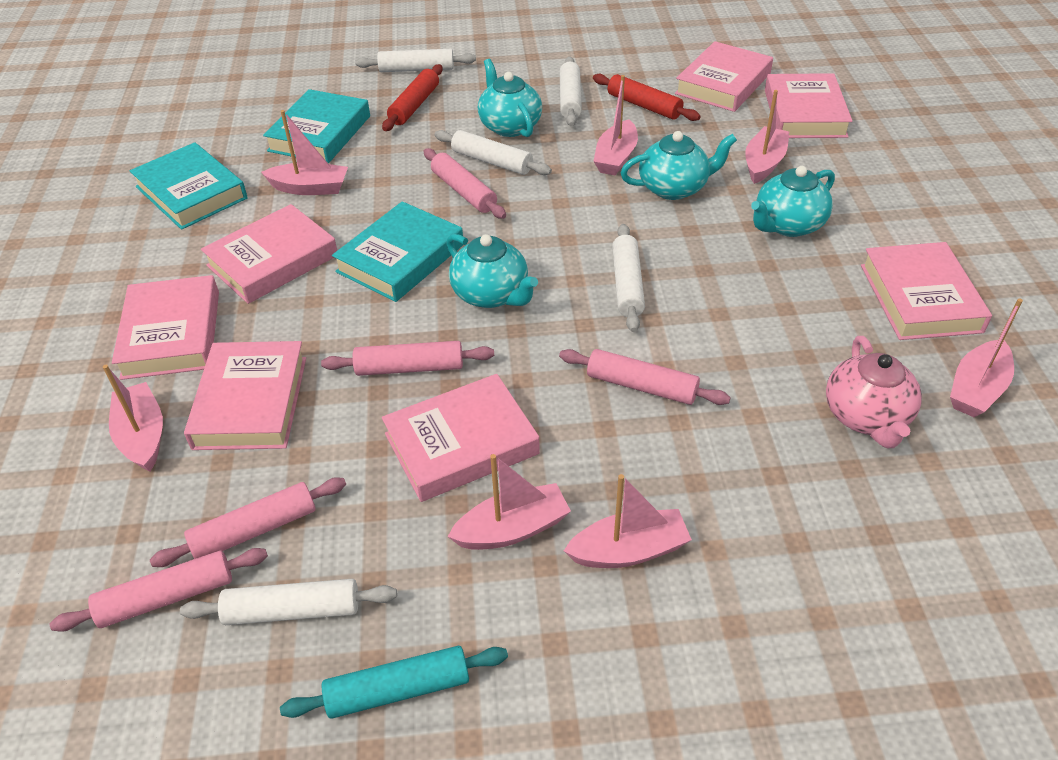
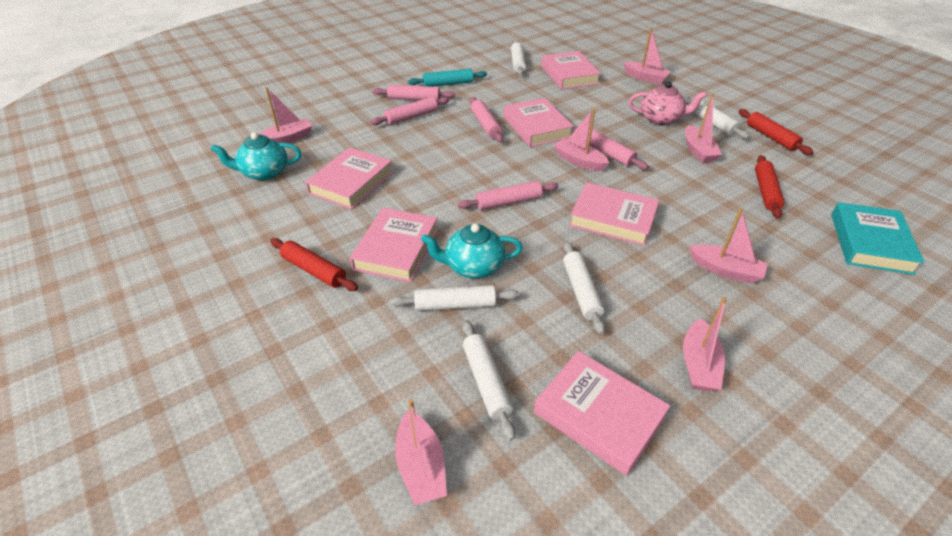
pink book: 7 -> 6
red rolling pin: 2 -> 3
turquoise book: 3 -> 1
turquoise teapot: 4 -> 2

